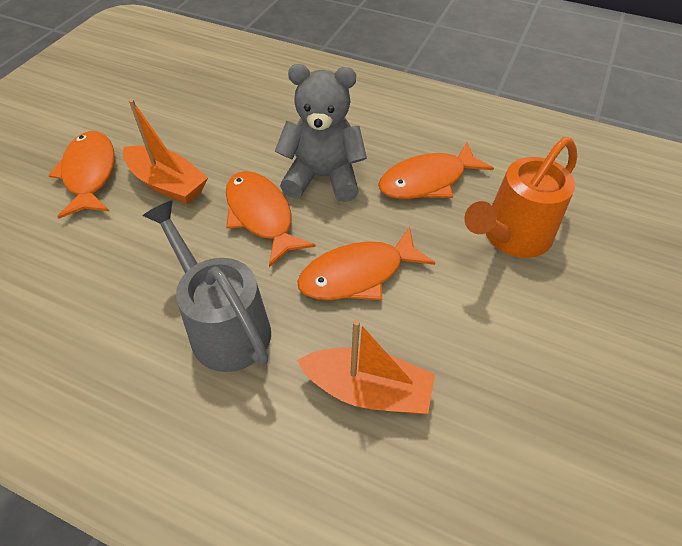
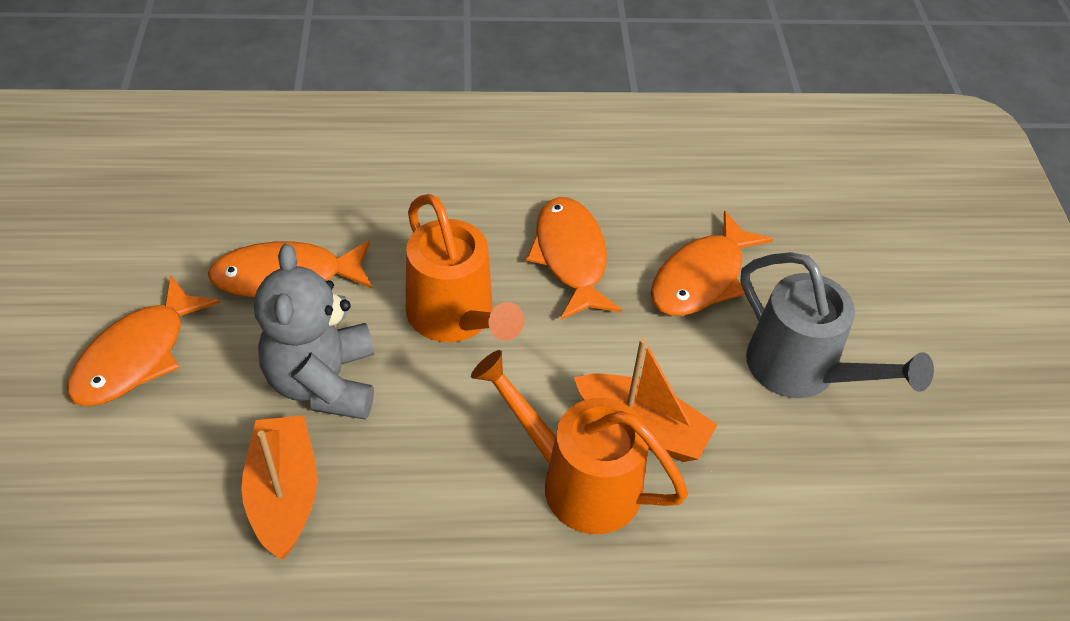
orange watering can: 1 -> 2

